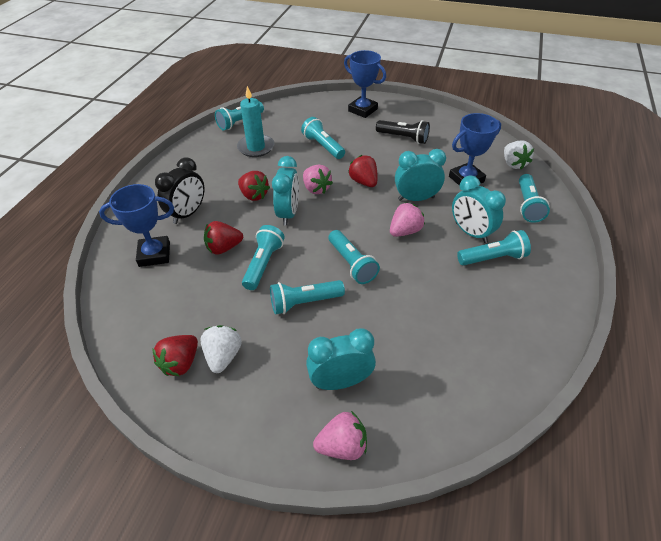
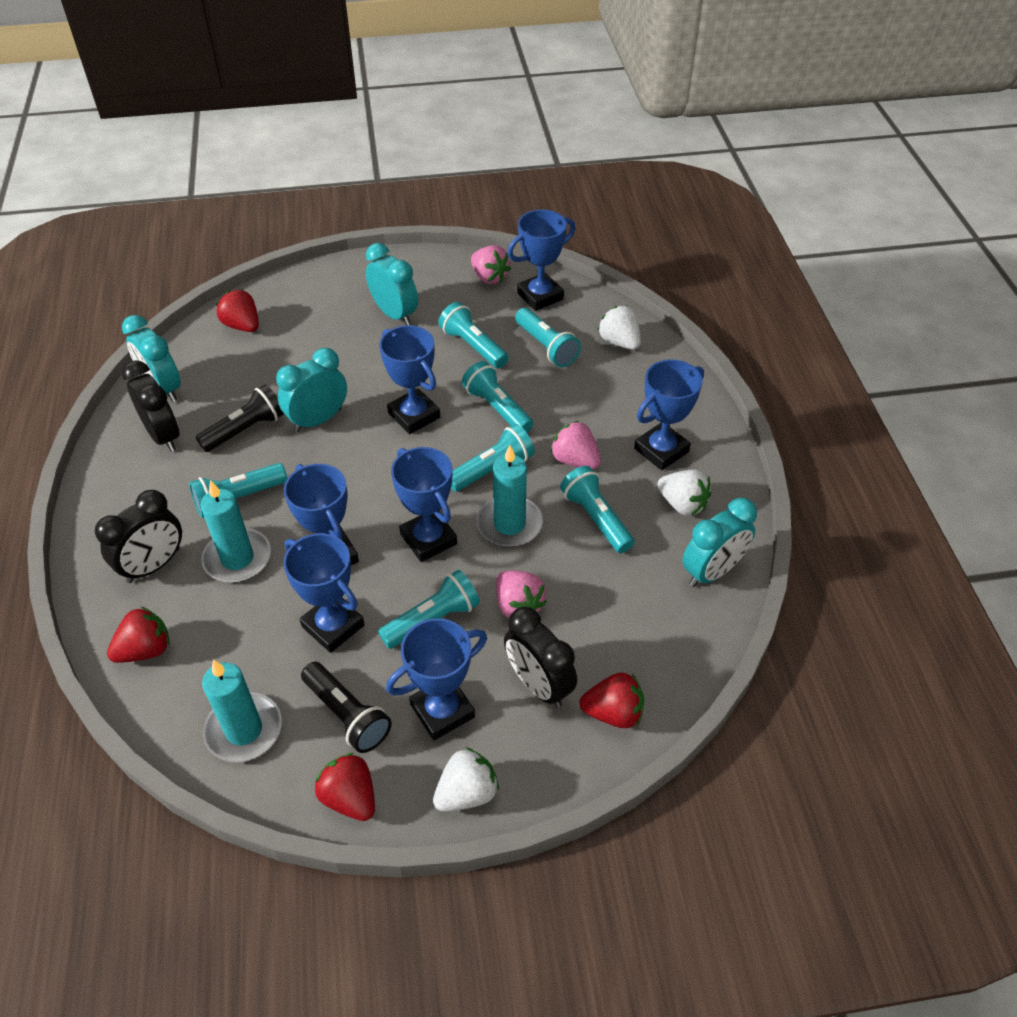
black clock: 1 -> 3
black flashlight: 1 -> 2
blue trophy: 3 -> 7
turquoise candle: 1 -> 3
white strawberry: 2 -> 3

